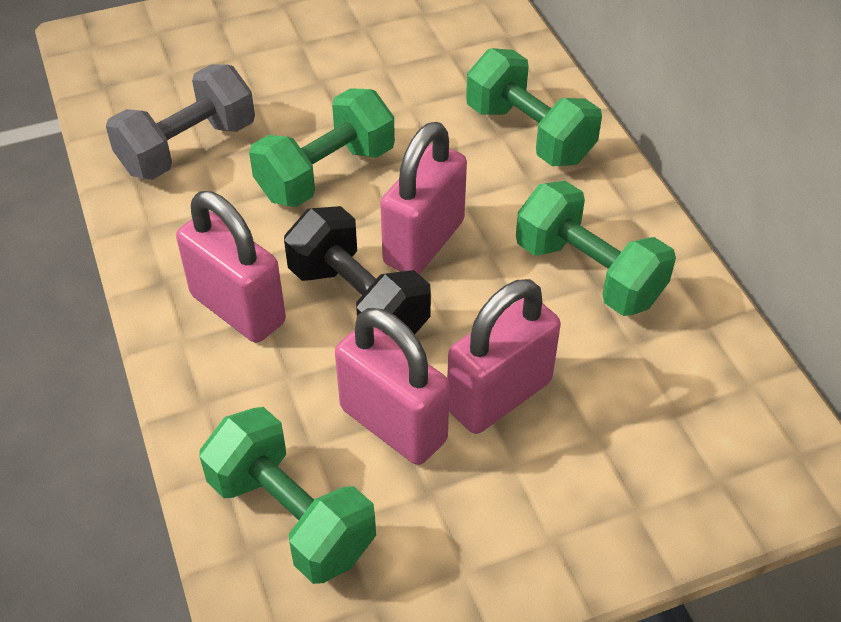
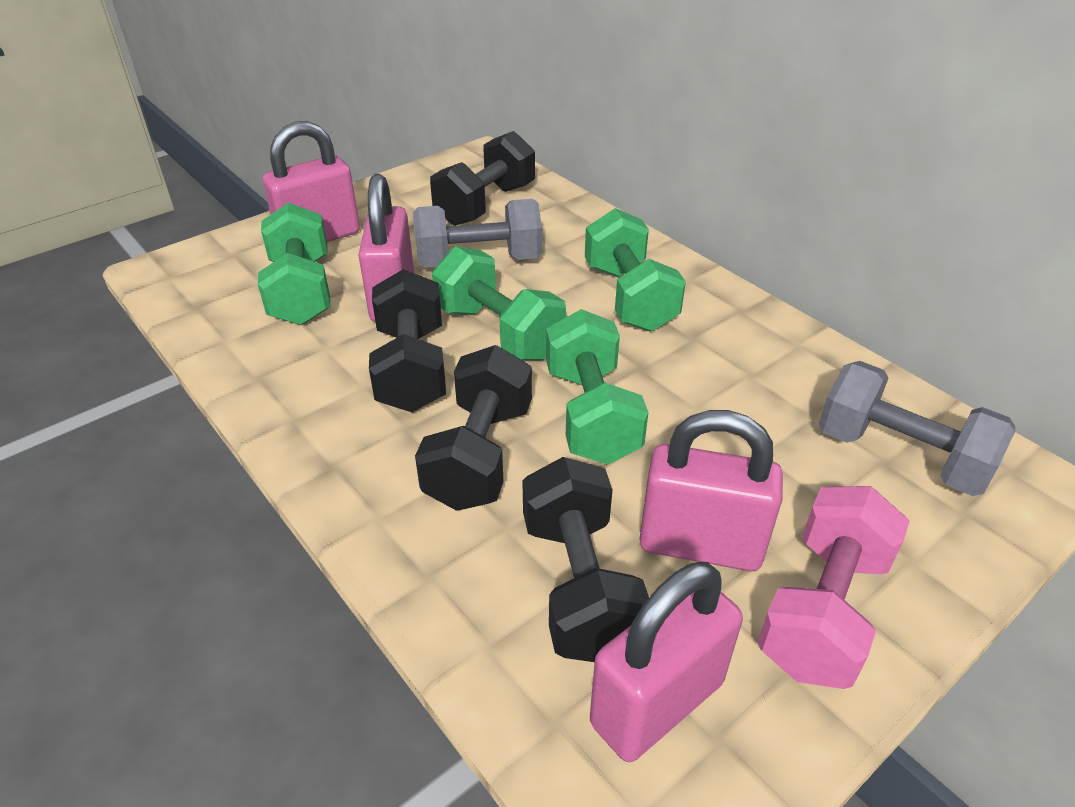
black dumbbell: 1 -> 4
grey dumbbell: 1 -> 2
pink dumbbell: 0 -> 1

